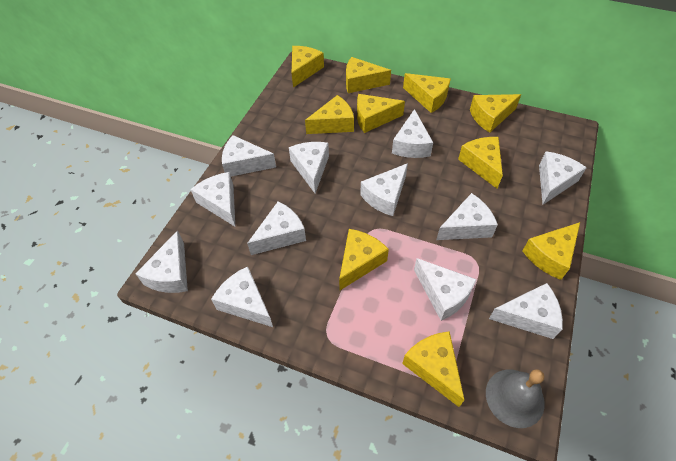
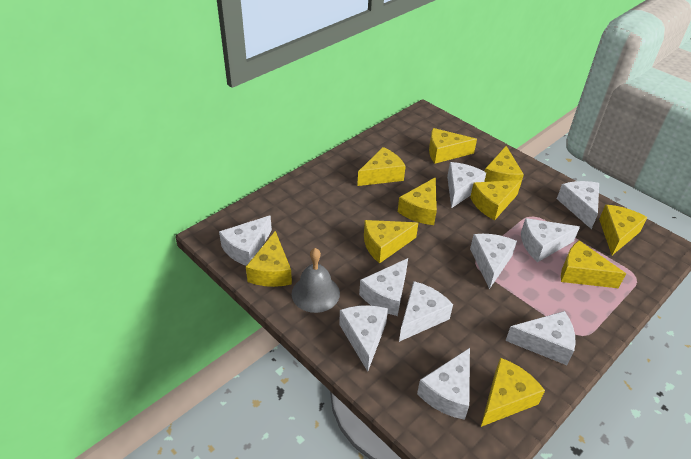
white cheese: 12 -> 10

